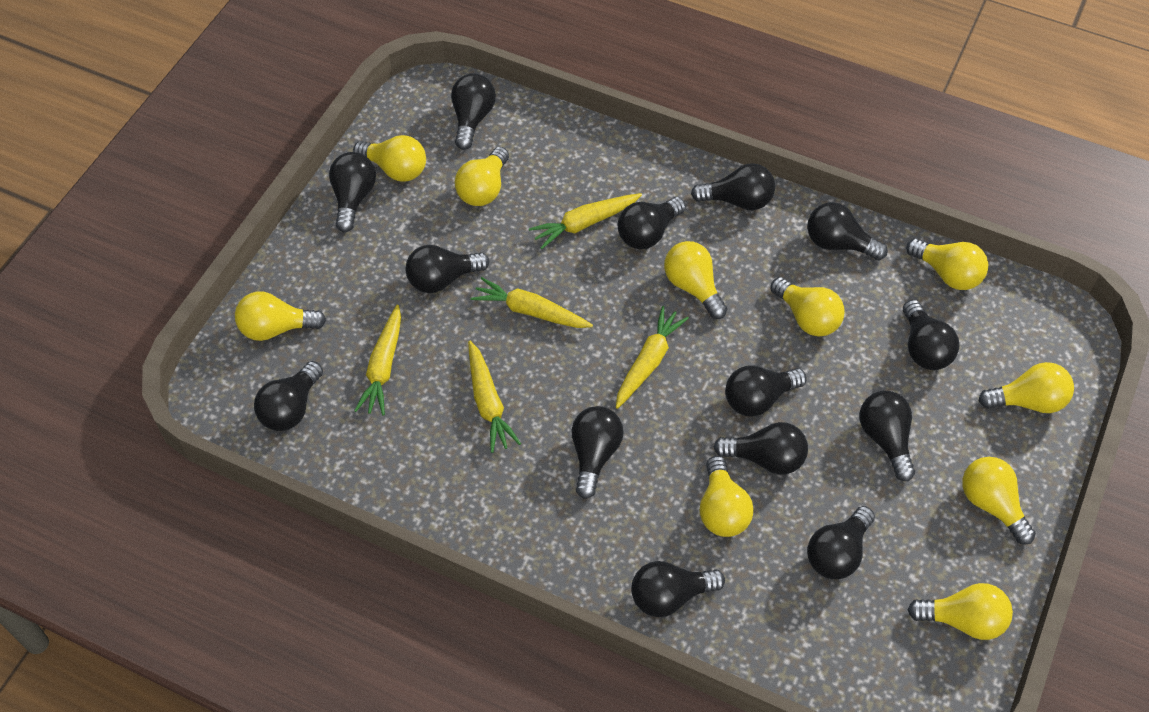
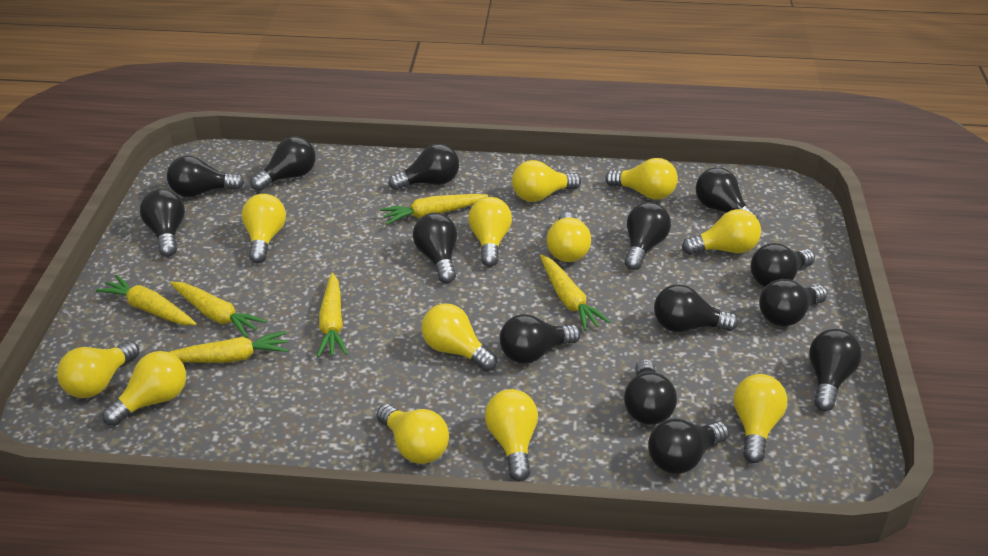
yellow carrot: 5 -> 6
yellow light bulb: 10 -> 12

